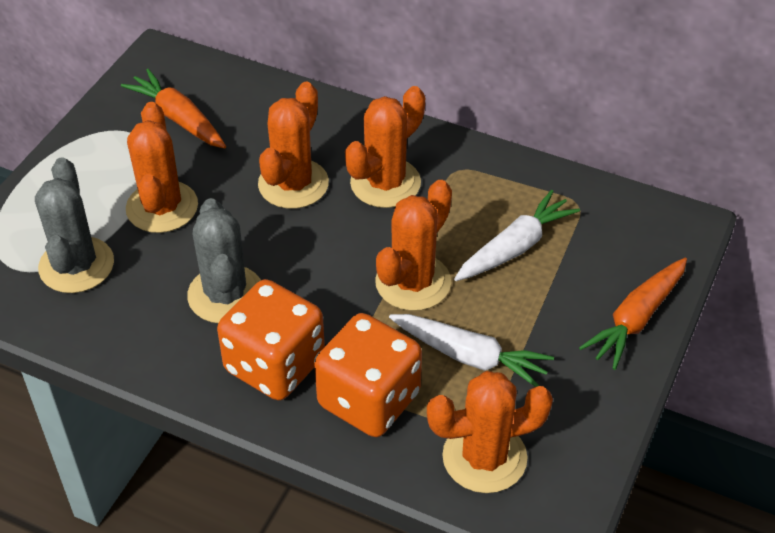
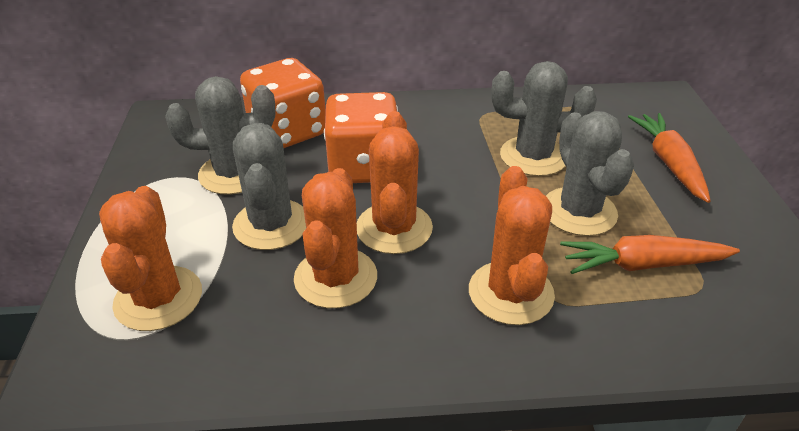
grey cactus: 2 -> 4
orange cactus: 5 -> 4
white carrot: 2 -> 0

